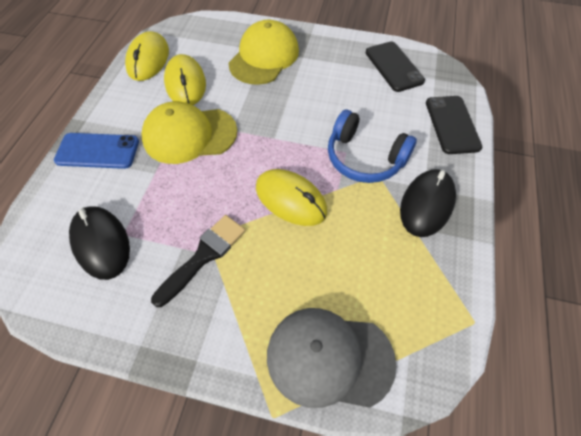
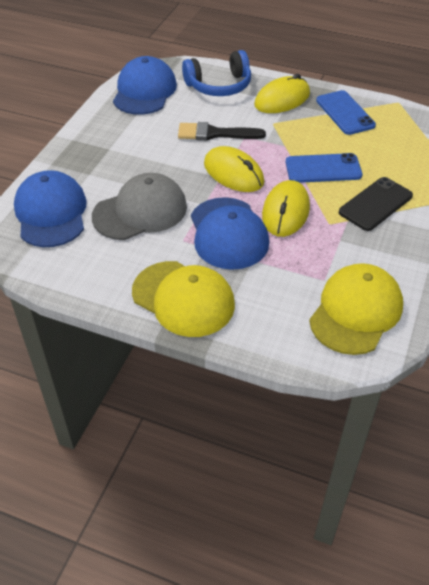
black mouse: 2 -> 0
black phone: 2 -> 1
blue cap: 0 -> 3
blue phone: 1 -> 2

